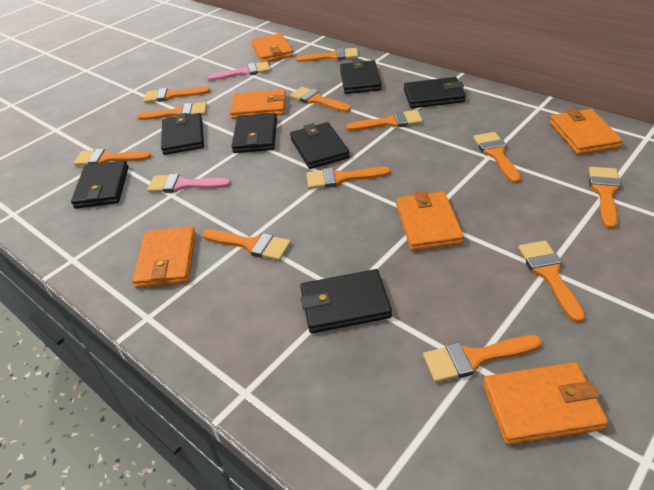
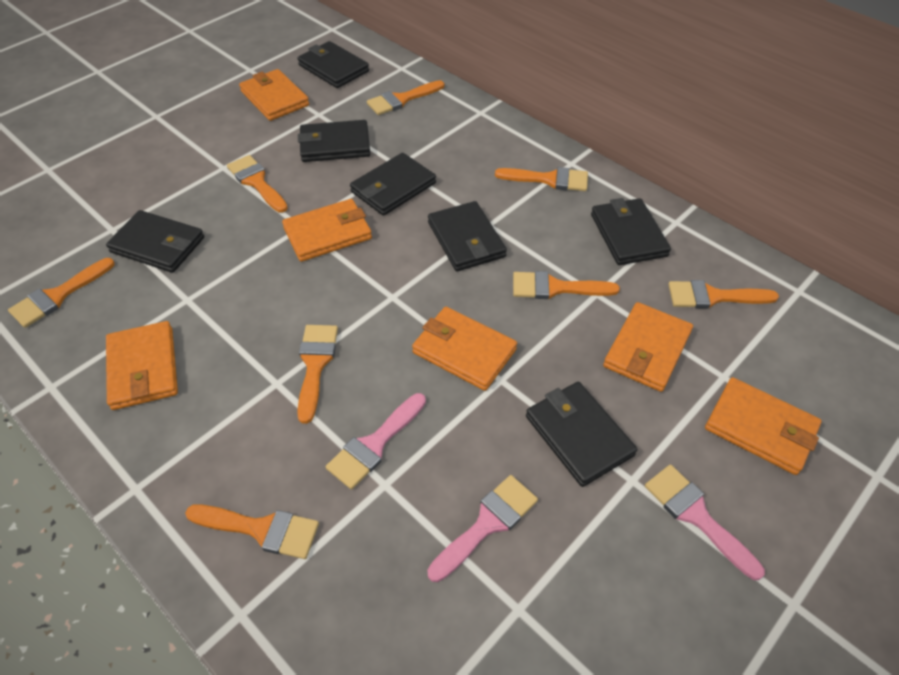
orange brush: 12 -> 8
pink brush: 2 -> 3

